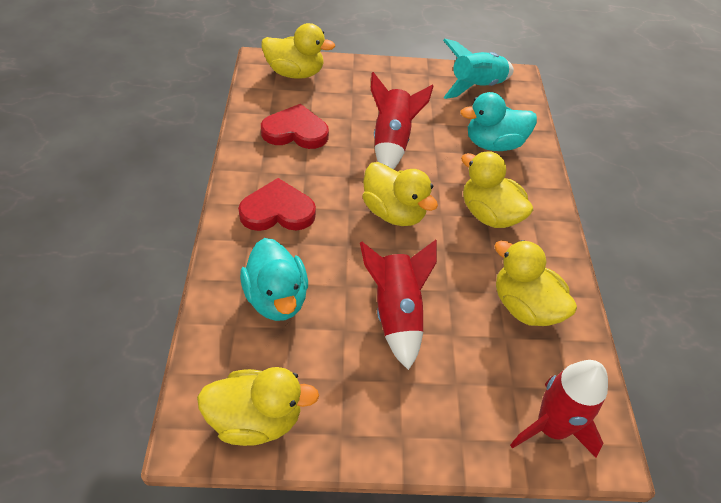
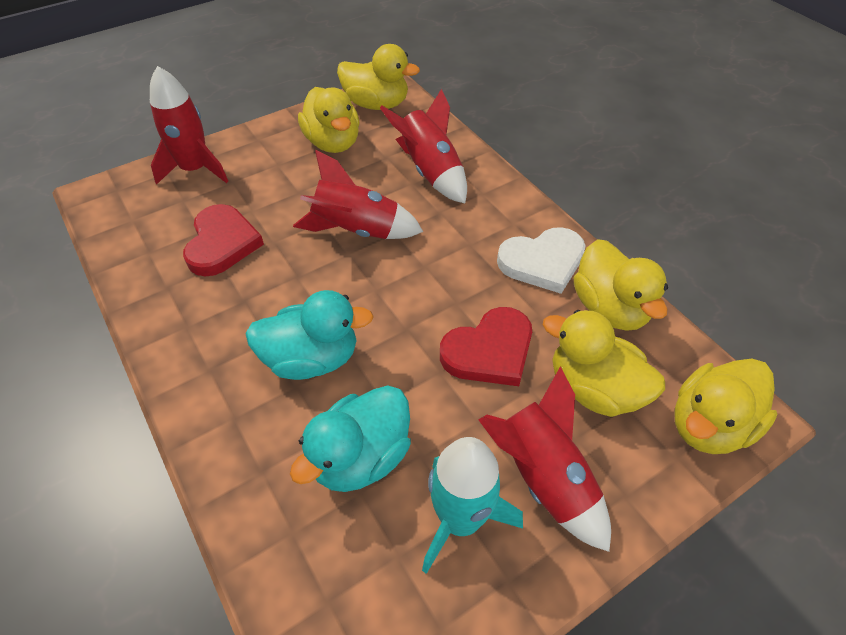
red rocket: 3 -> 4
white heart: 0 -> 1

